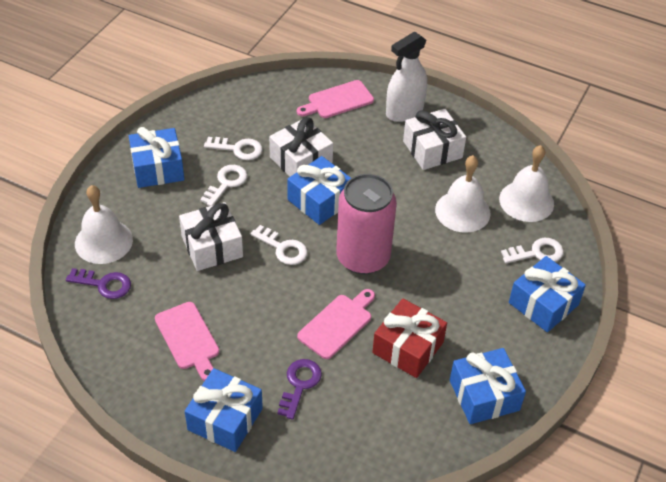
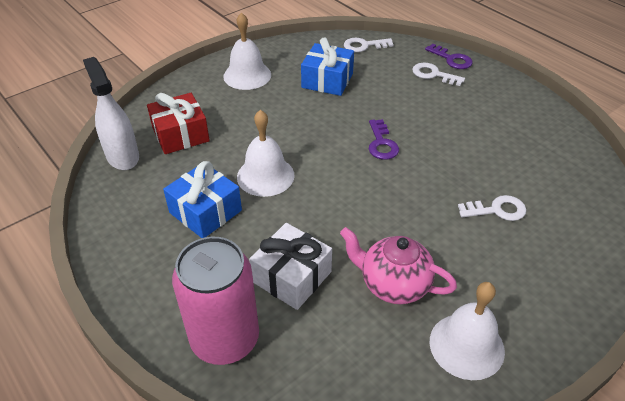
blue gift: 5 -> 2
pink cutting board: 3 -> 0
pink teapot: 0 -> 1
white gift: 3 -> 1
white key: 4 -> 3

